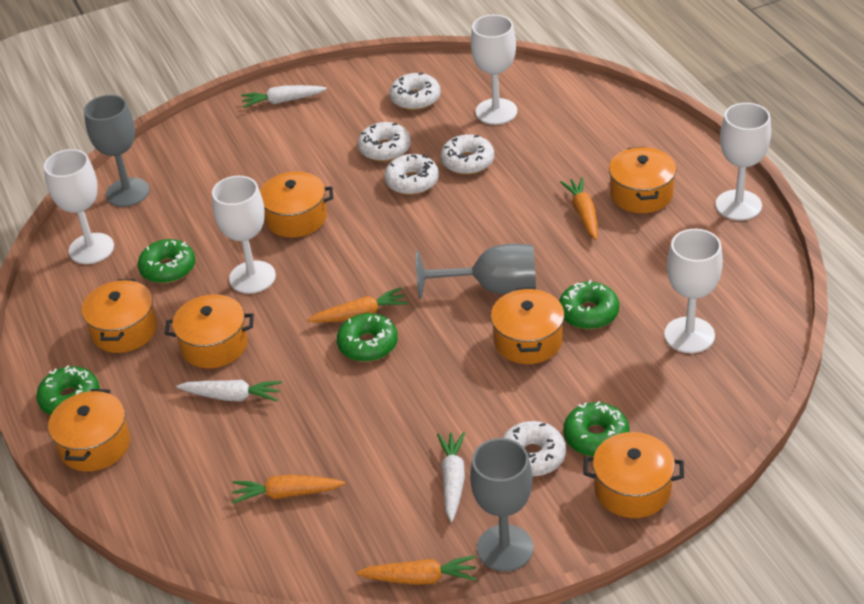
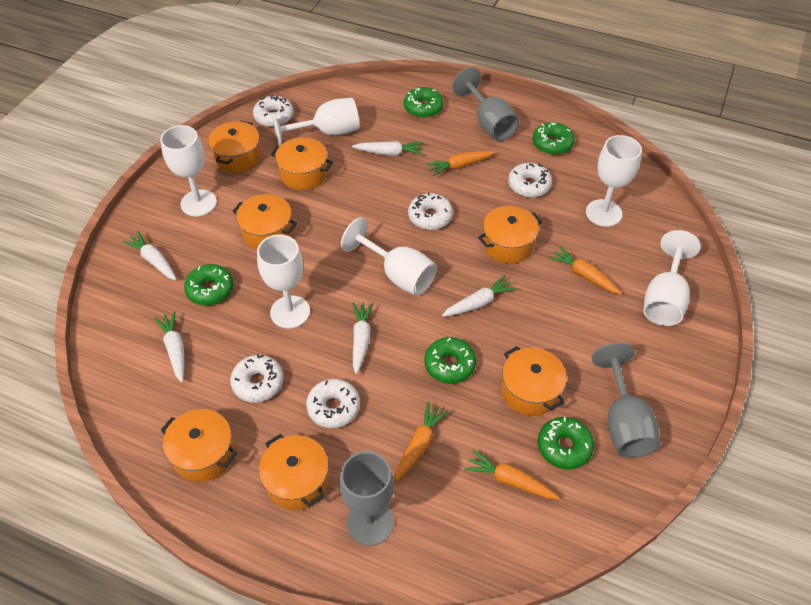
white carrot: 3 -> 5
white goblet: 5 -> 6

